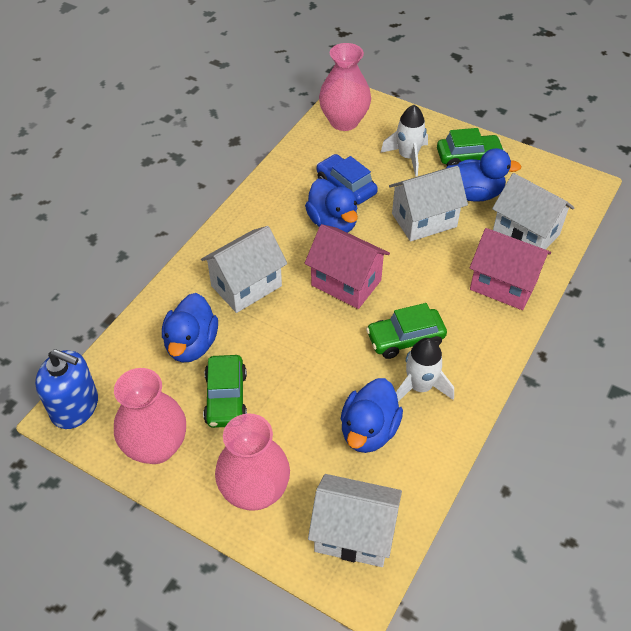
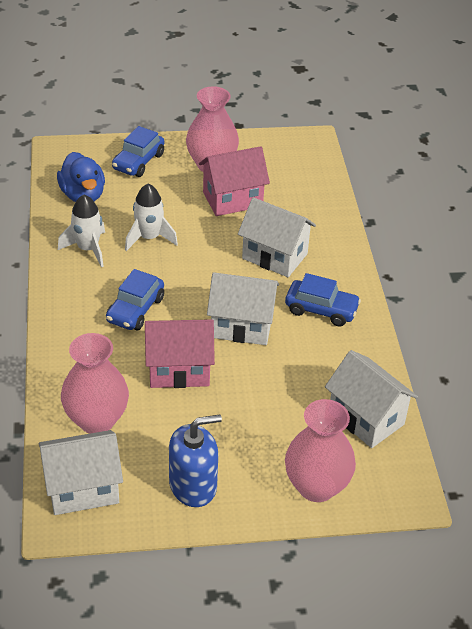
blue car: 1 -> 3
blue duck: 4 -> 1
green car: 3 -> 0

